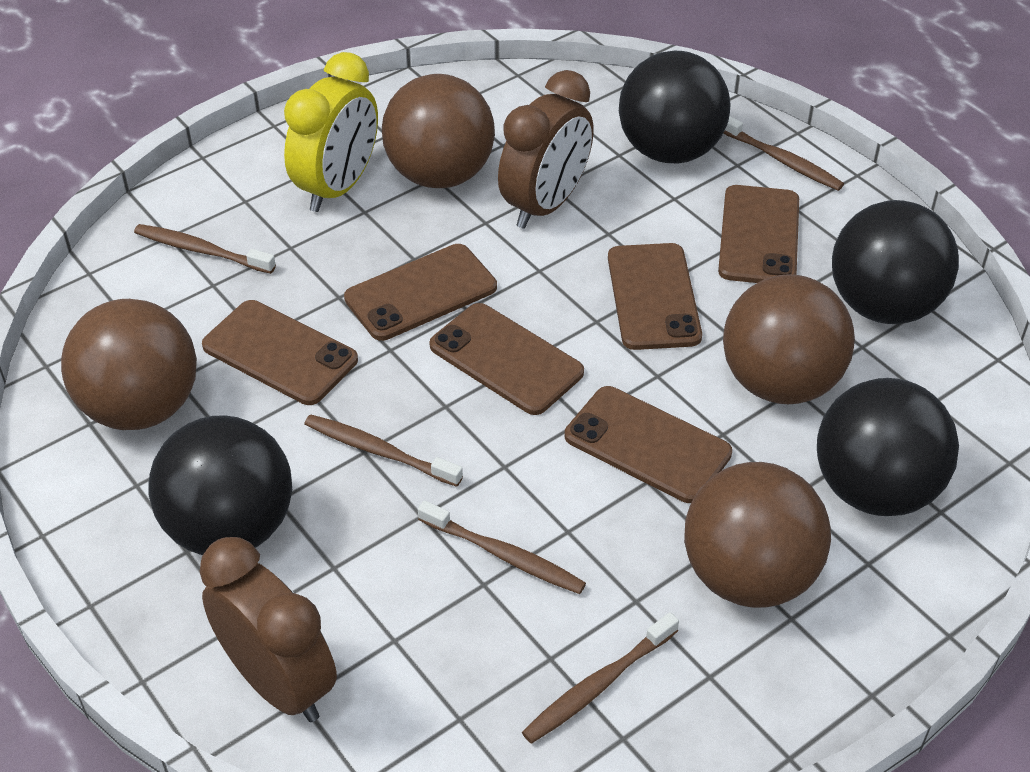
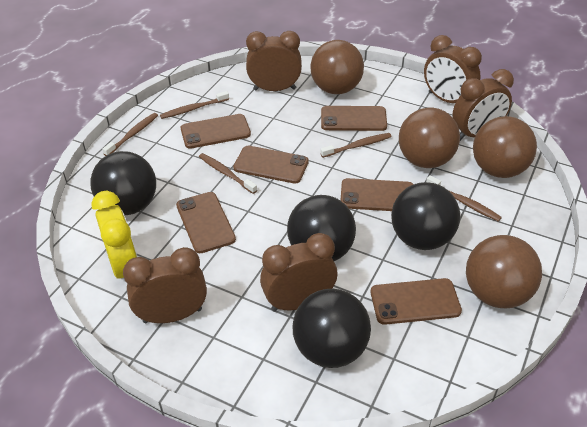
brown clock: 2 -> 5

